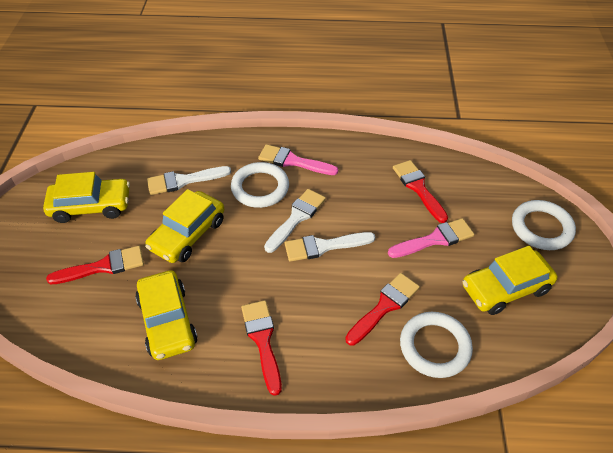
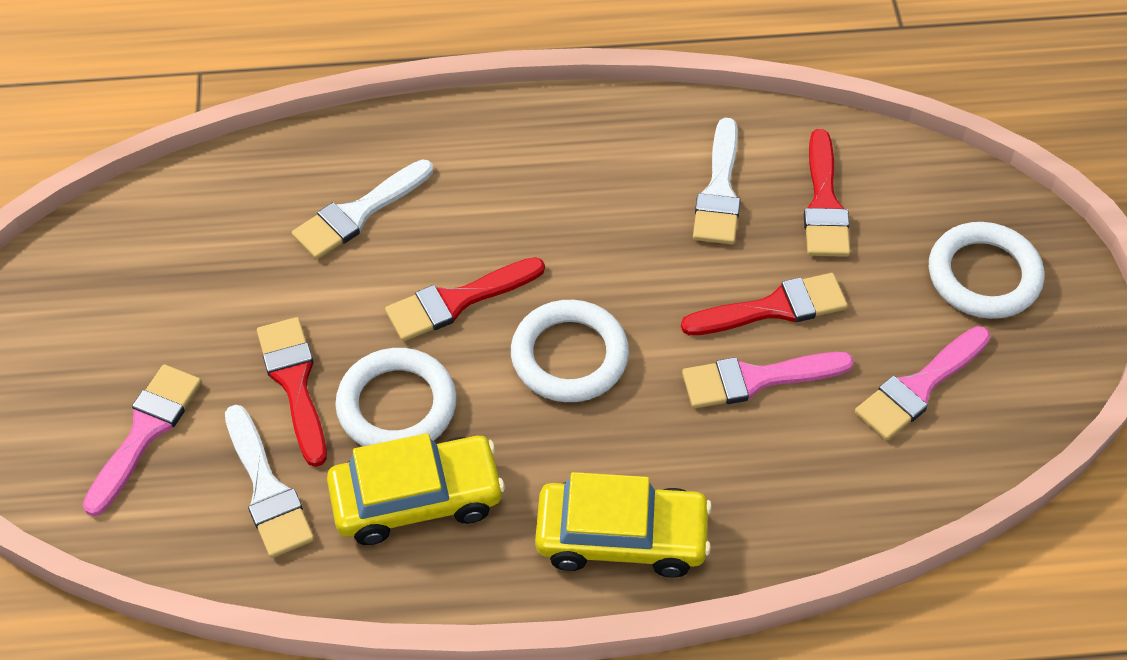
pink brush: 2 -> 3
yellow car: 4 -> 2

